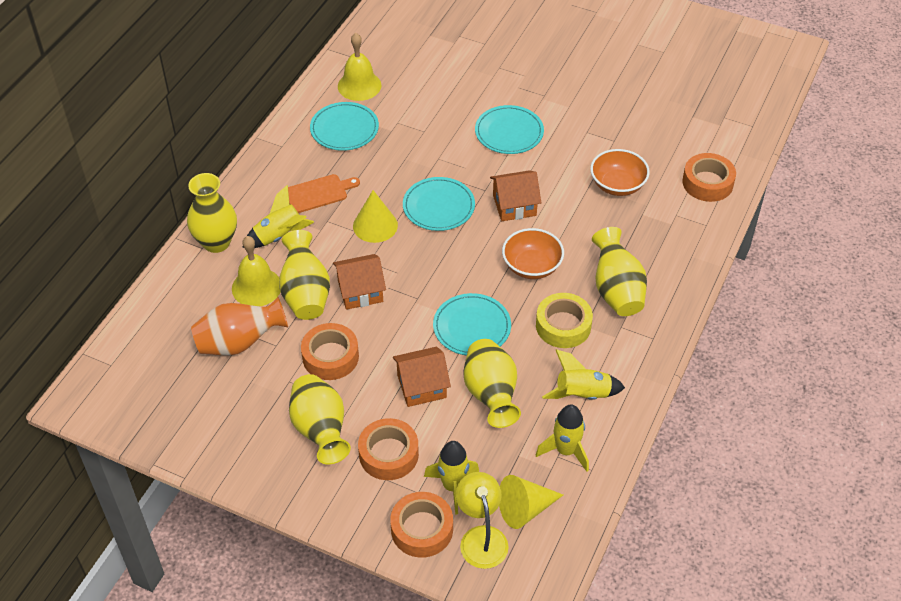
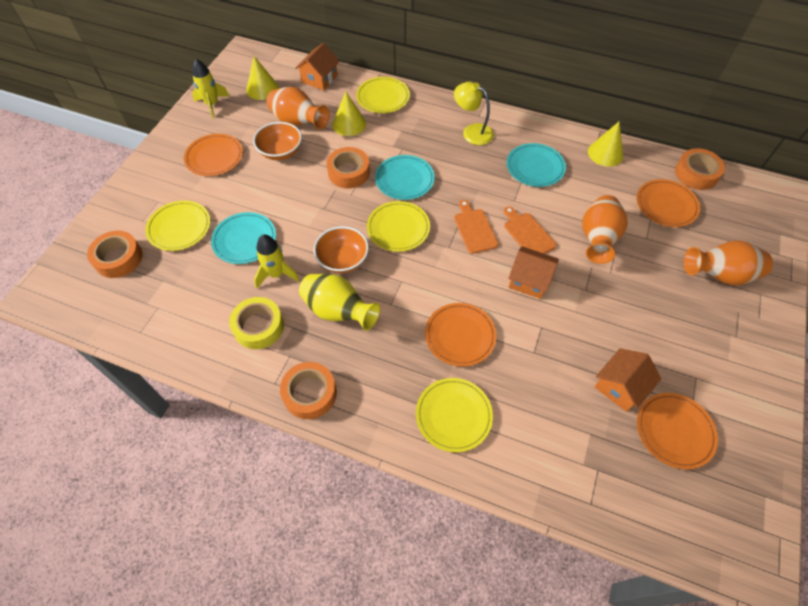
orange cutting board: 1 -> 2
orange plate: 0 -> 4
orange vase: 1 -> 3
turquoise plate: 4 -> 3
yellow bell: 2 -> 0
yellow cone: 2 -> 3
yellow plate: 0 -> 4
yellow rocket: 4 -> 2
yellow vase: 5 -> 1

